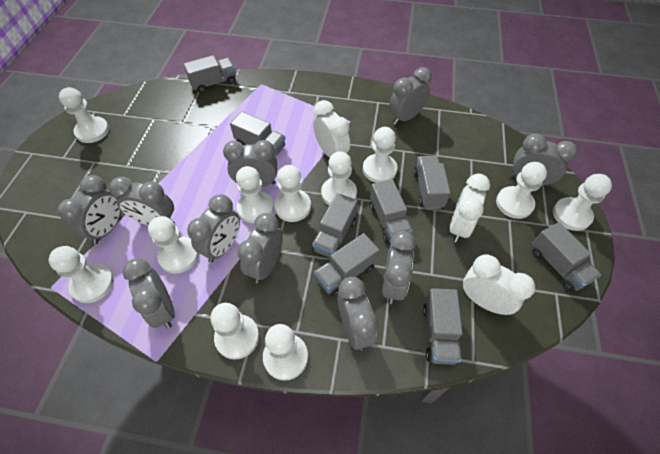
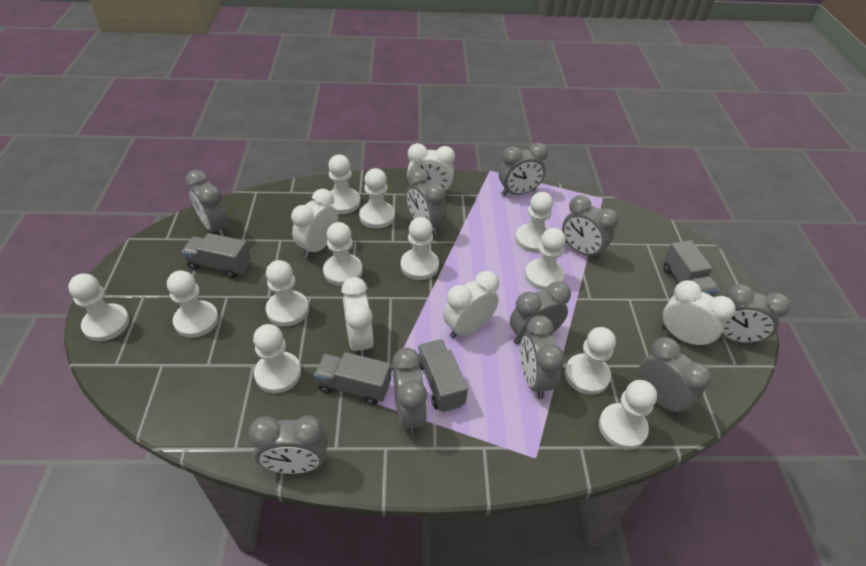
grey truck: 8 -> 4
white clock: 3 -> 5
white pawn: 11 -> 12

